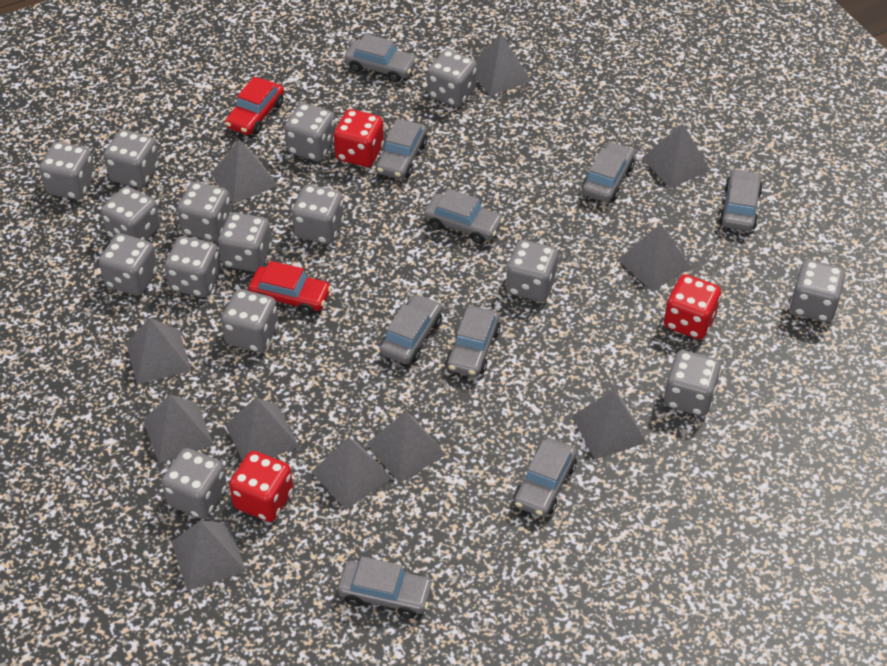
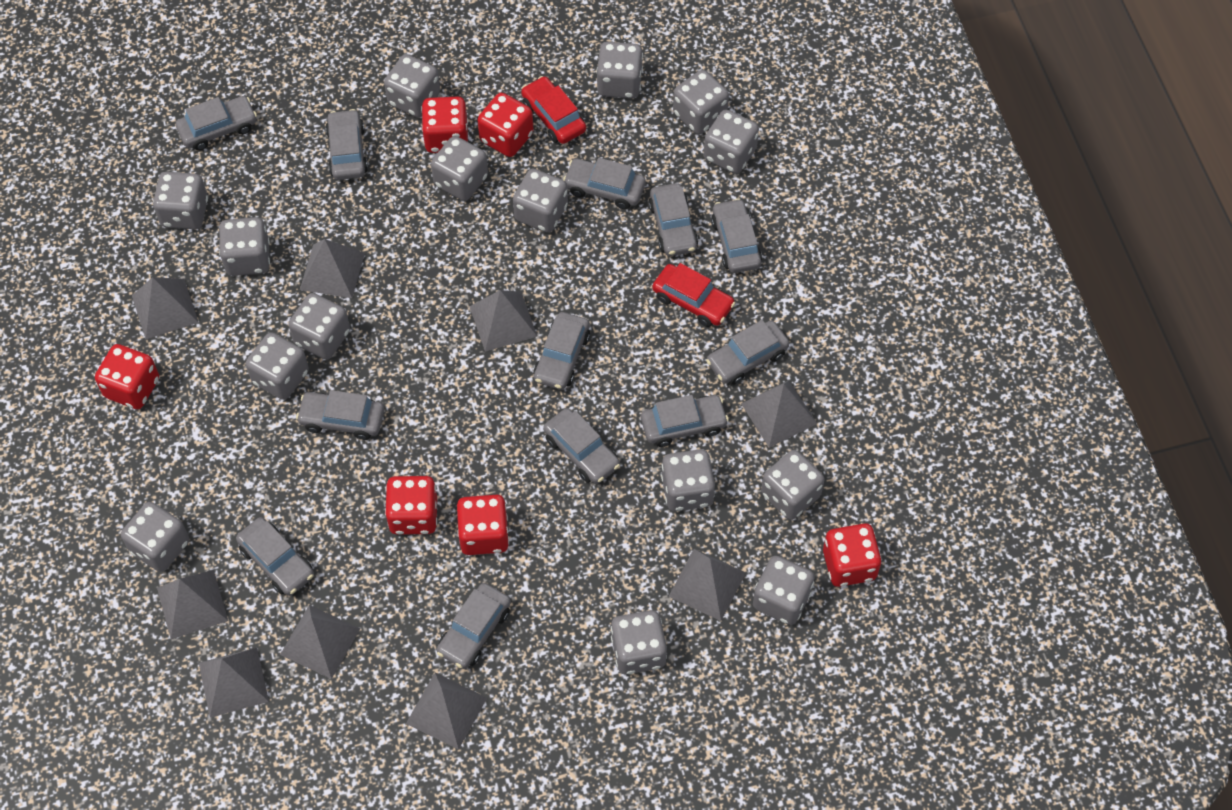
grey car: 9 -> 12
grey pyramid: 11 -> 9
red dice: 3 -> 6

